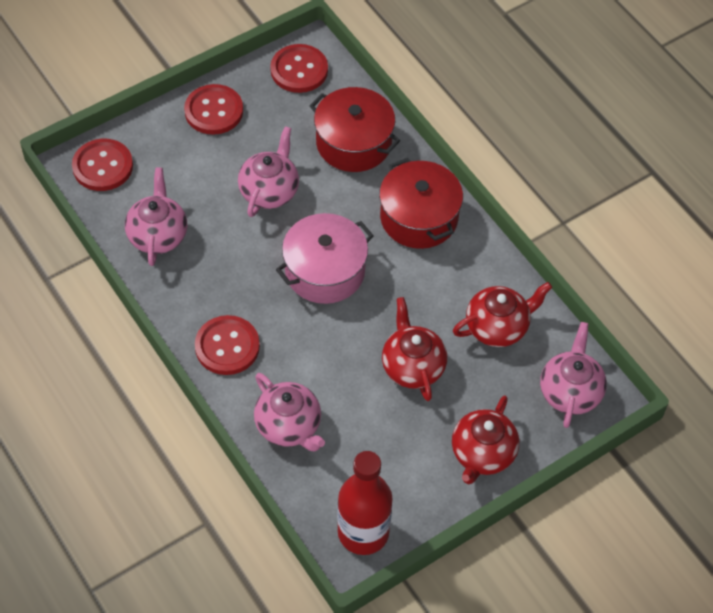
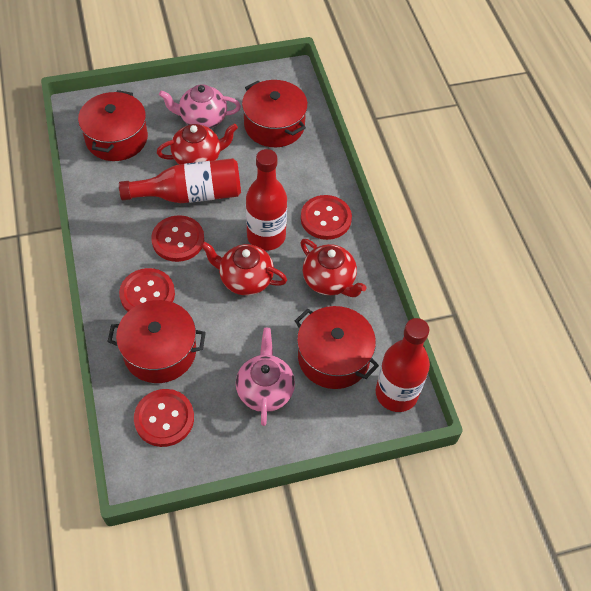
pink pot: 1 -> 0
pink teapot: 4 -> 2
red bottle: 1 -> 3
red pot: 2 -> 4

